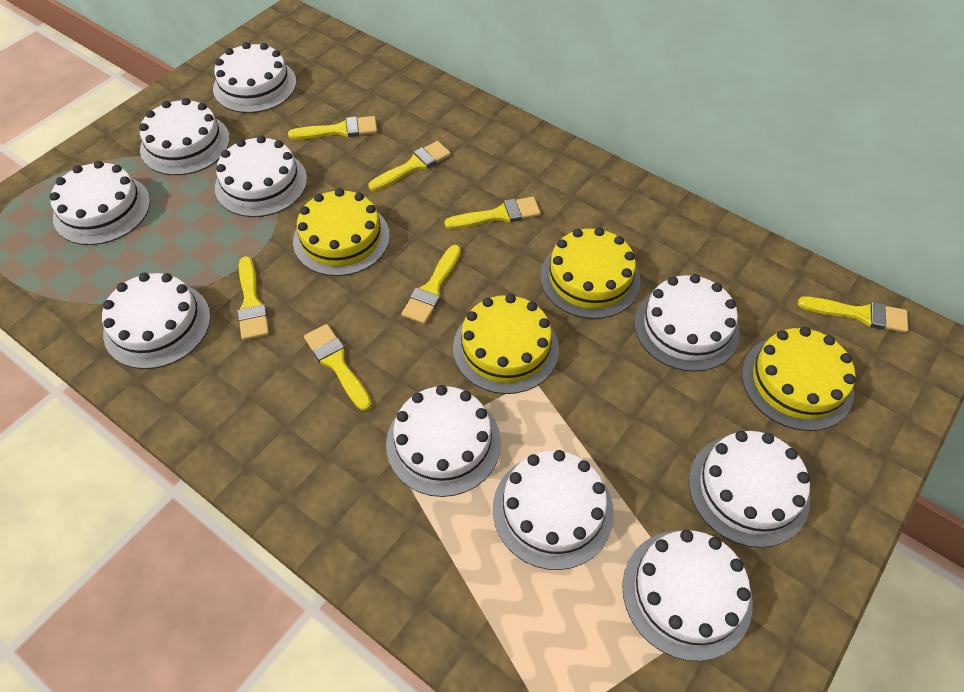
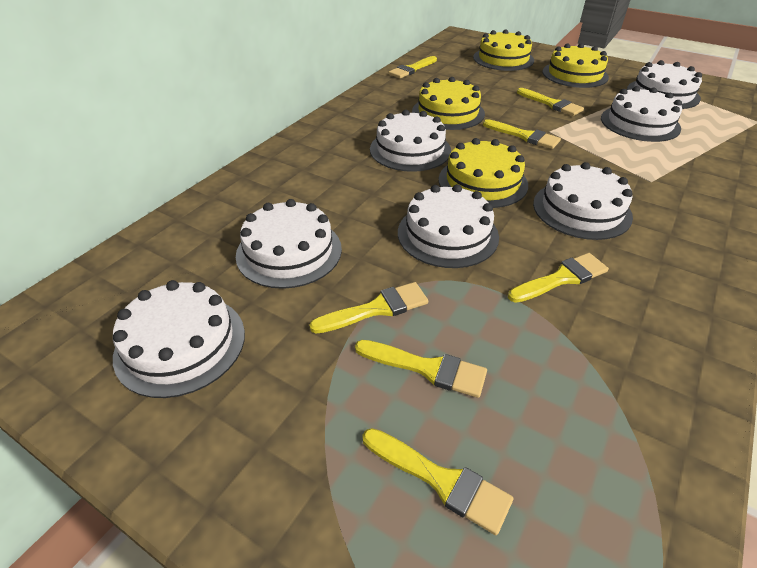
white cake: 10 -> 7

